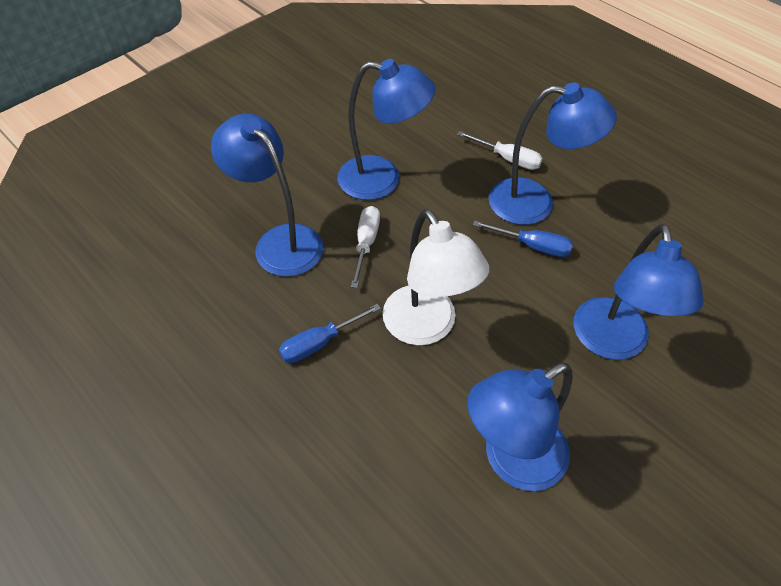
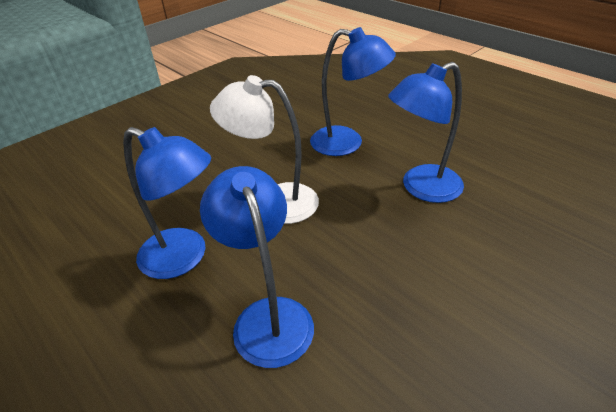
blue lamp: 5 -> 4
blue screwdriver: 2 -> 0
white screwdriver: 2 -> 0

